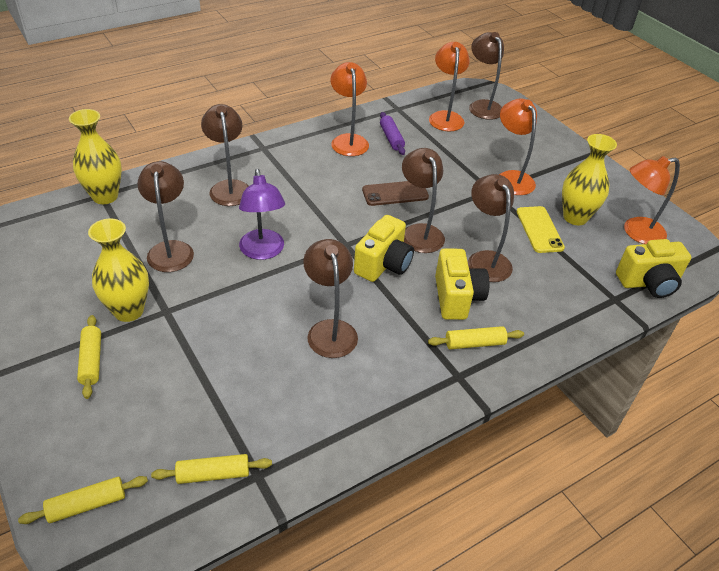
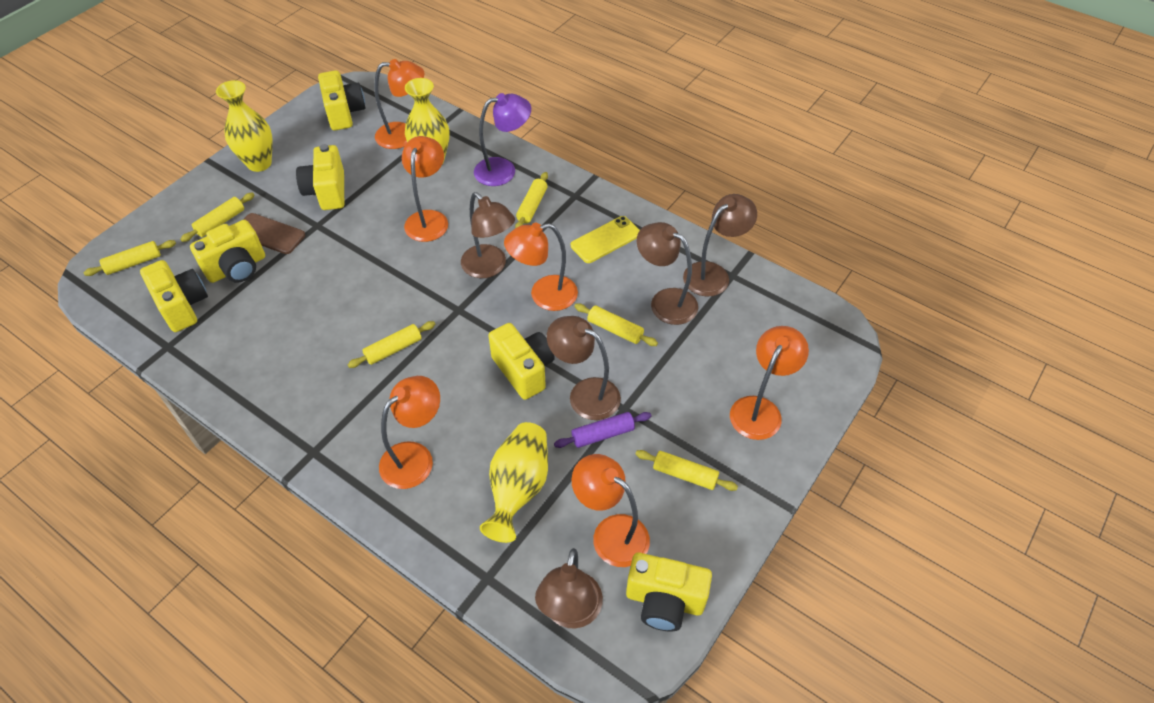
brown lamp: 6 -> 5
orange lamp: 4 -> 6
yellow camera: 3 -> 6
yellow rolling pin: 4 -> 6

